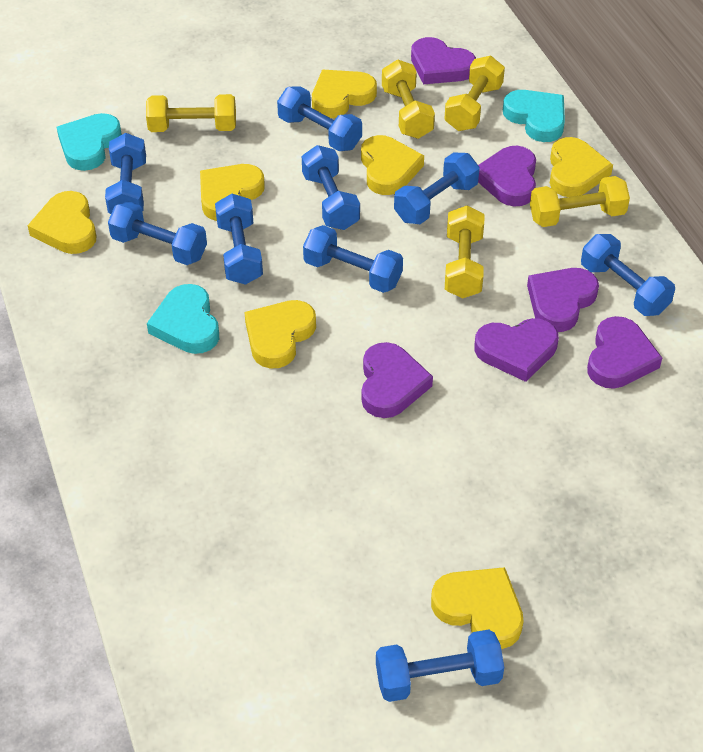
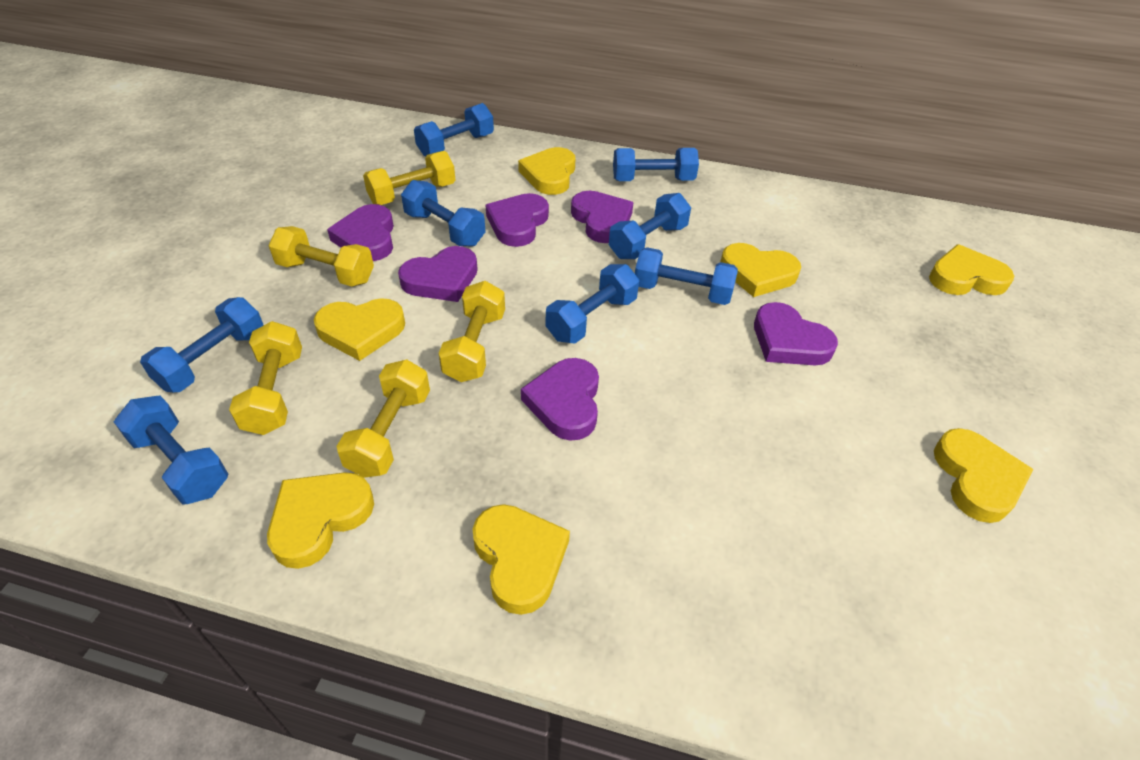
blue dumbbell: 9 -> 8
turquoise heart: 3 -> 0

